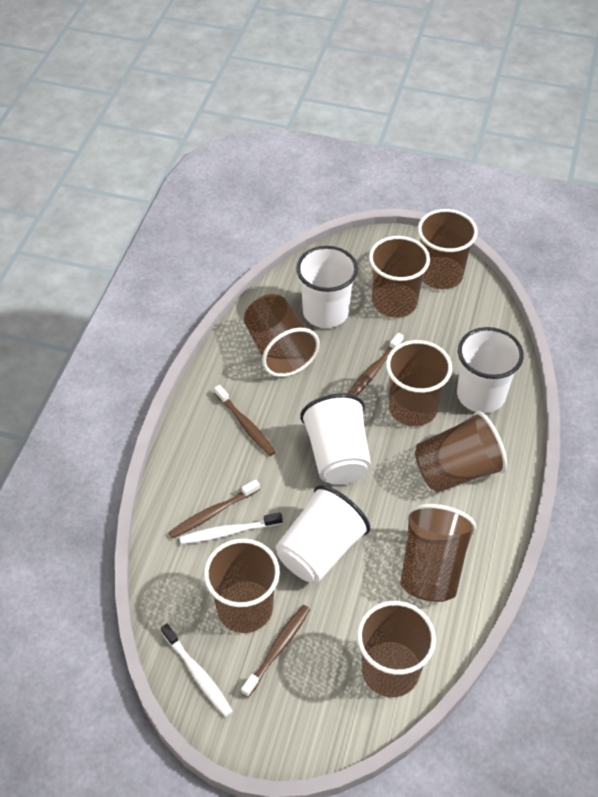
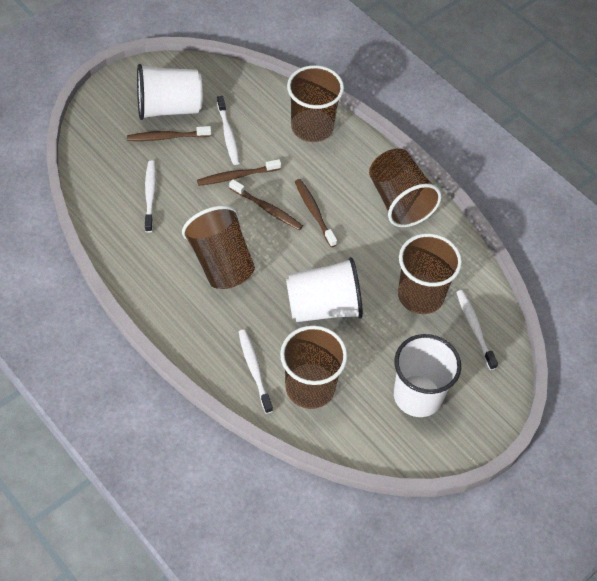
brown cup: 8 -> 5
white cup: 4 -> 3
white toothbrush: 2 -> 4

